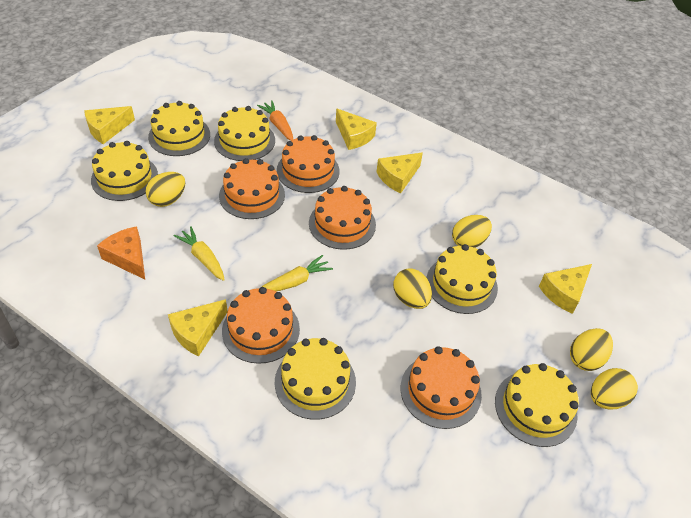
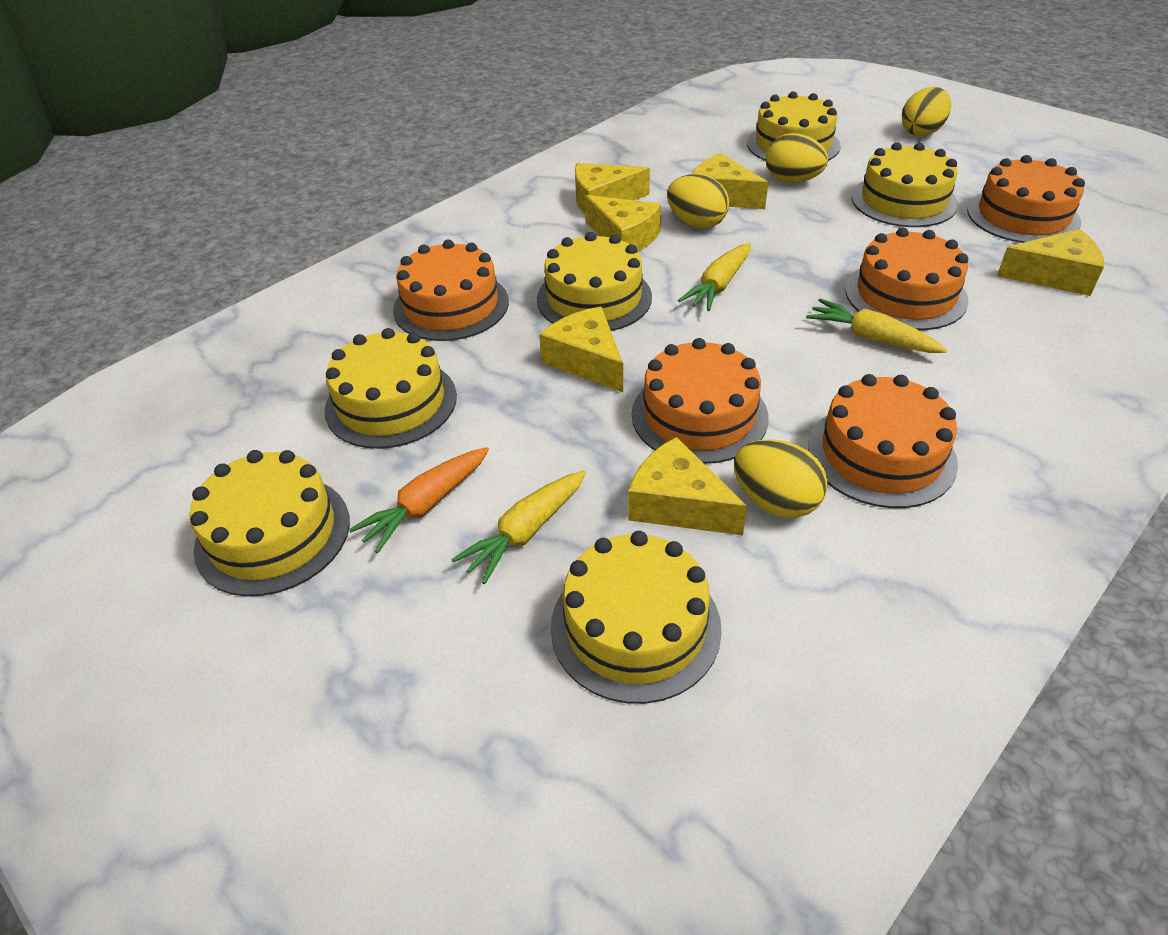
orange cheese: 1 -> 0
yellow carrot: 2 -> 3
yellow cheese: 5 -> 6
yellow egg: 5 -> 4

